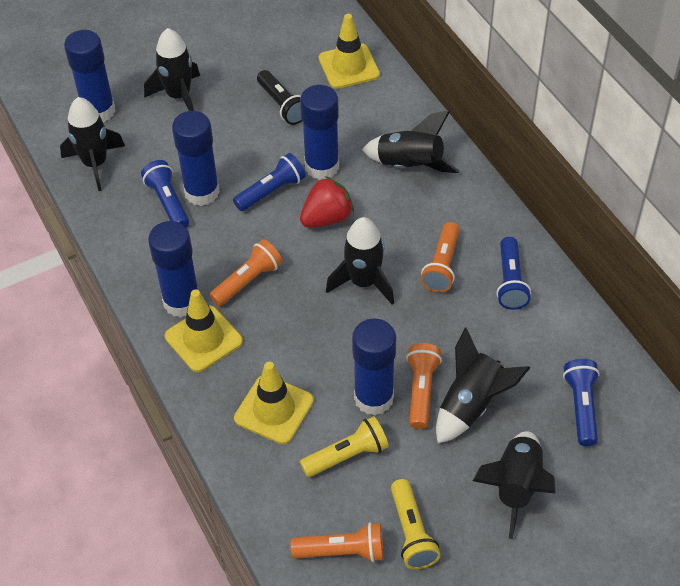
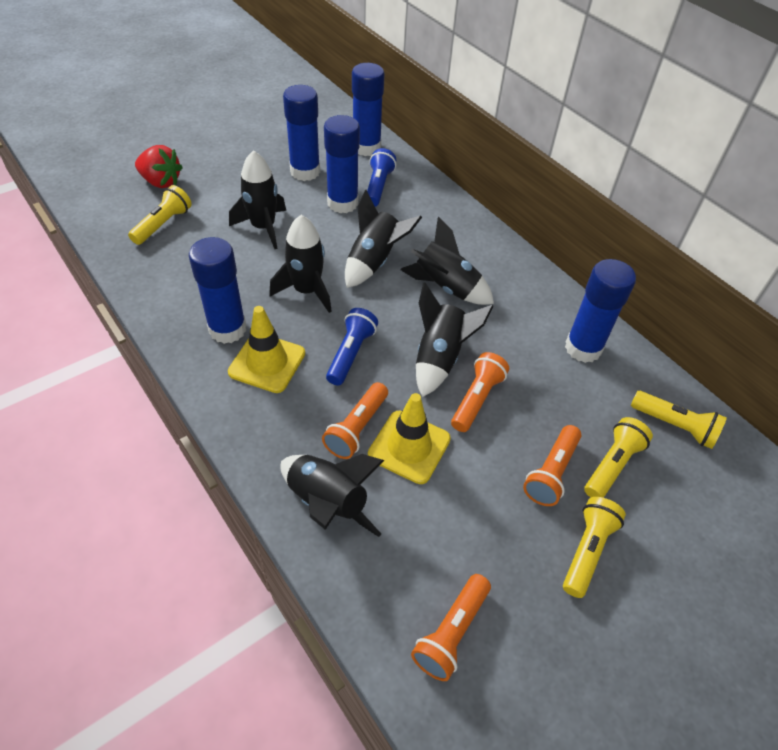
black flashlight: 1 -> 0
blue flashlight: 4 -> 2
yellow flashlight: 2 -> 4
yellow traffic cone: 3 -> 2

